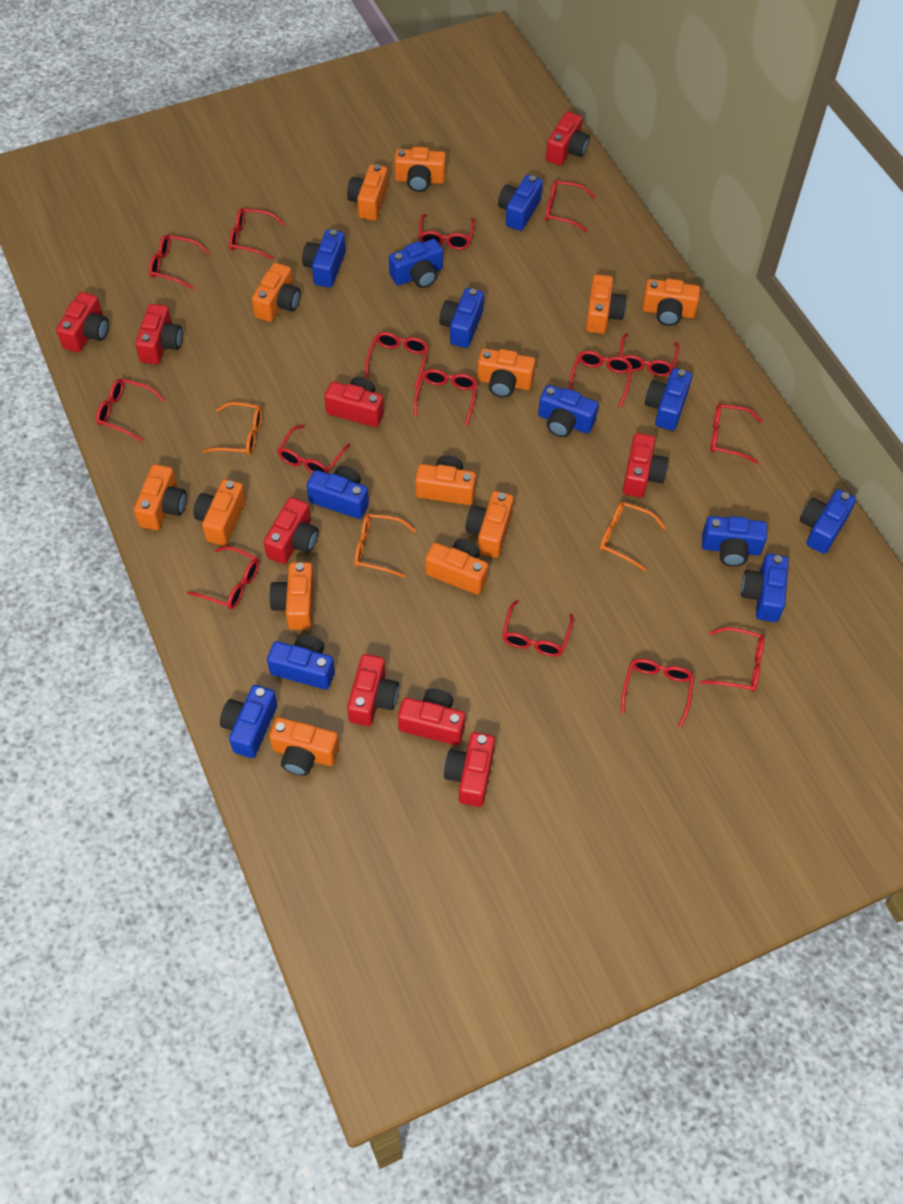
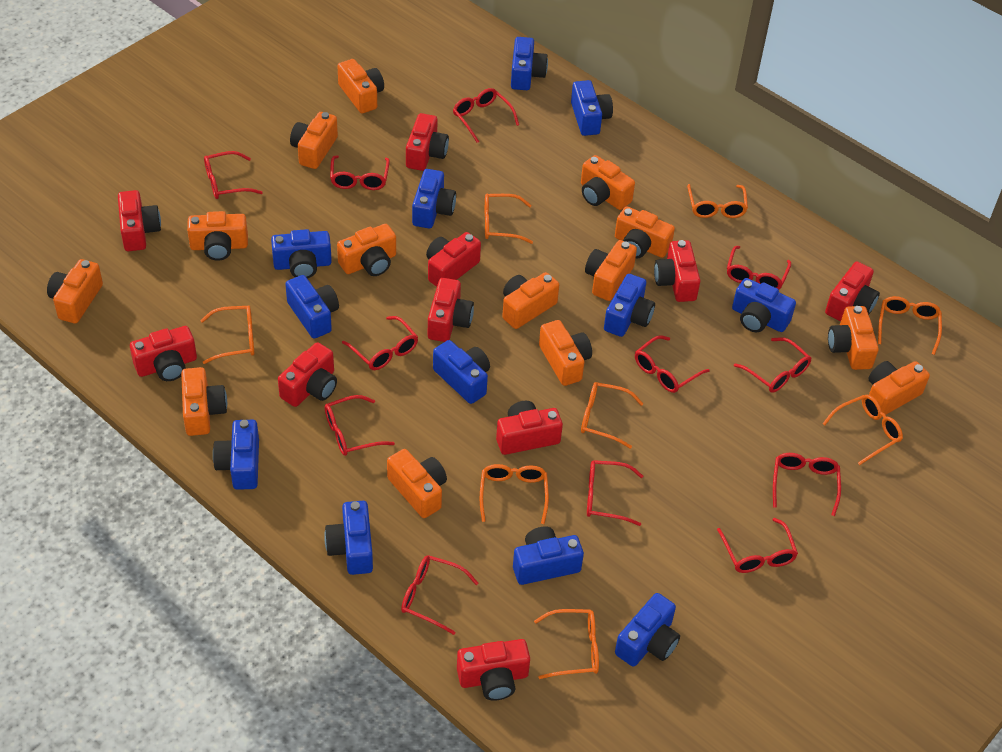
orange camera: 13 -> 14
orange glasses: 3 -> 8
red camera: 9 -> 10
red glasses: 15 -> 12

